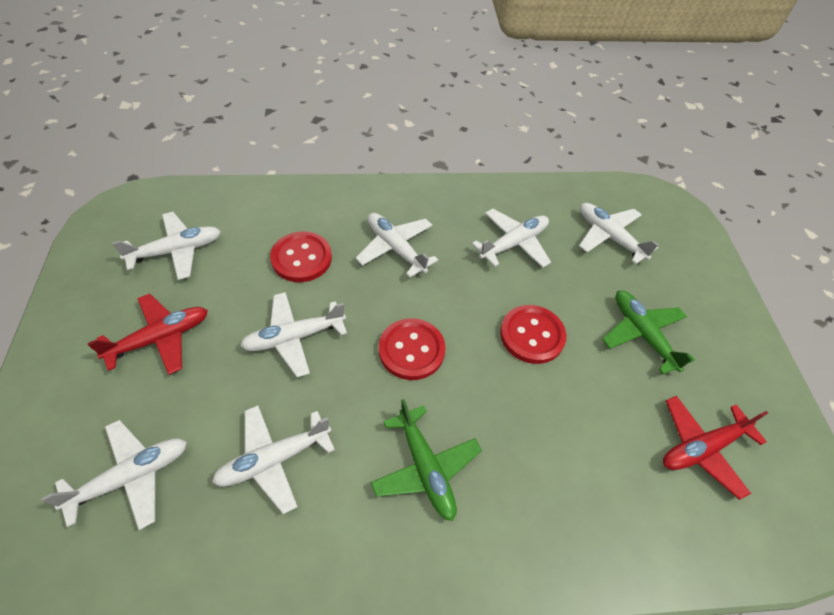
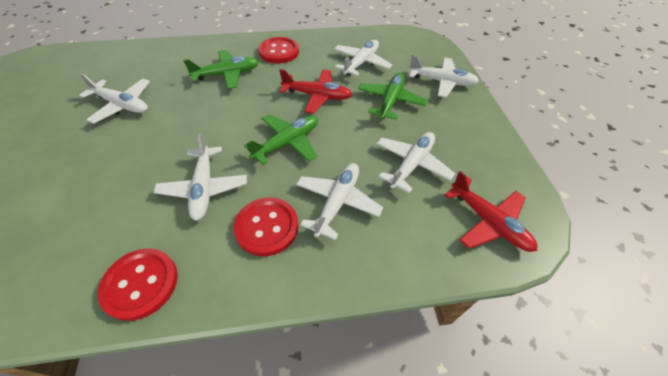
green plane: 2 -> 3
white plane: 7 -> 6

